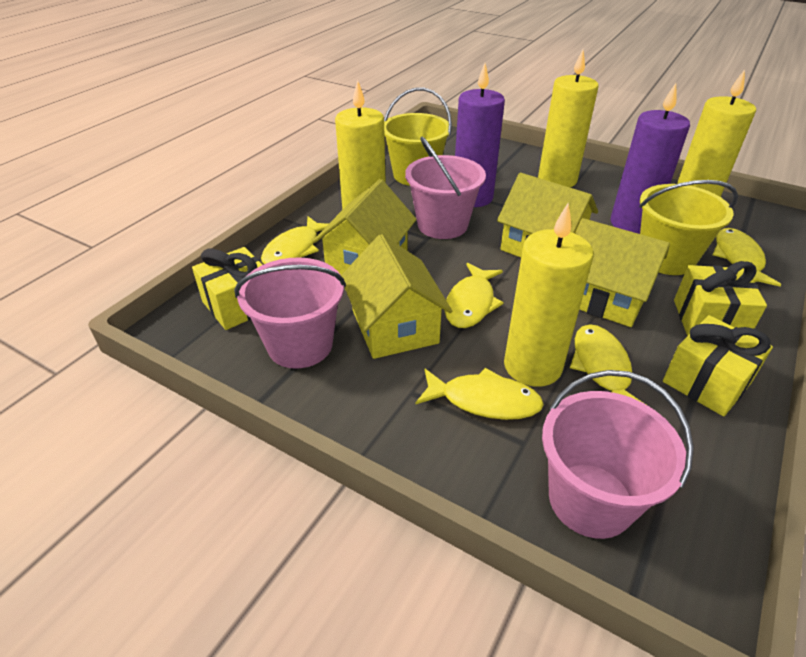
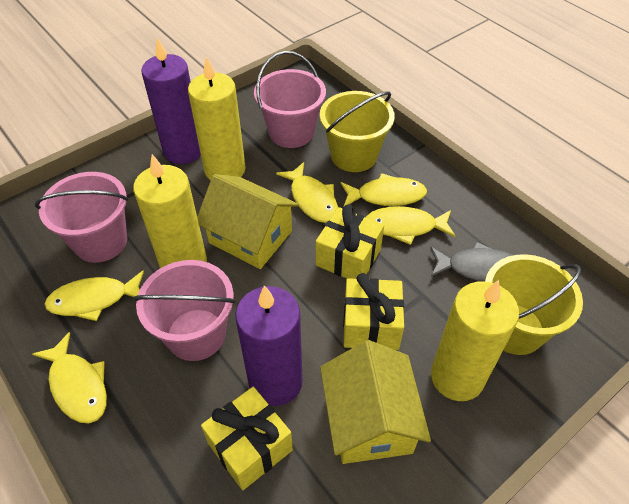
grey fish: 0 -> 1
yellow candle: 4 -> 3
yellow house: 4 -> 2

